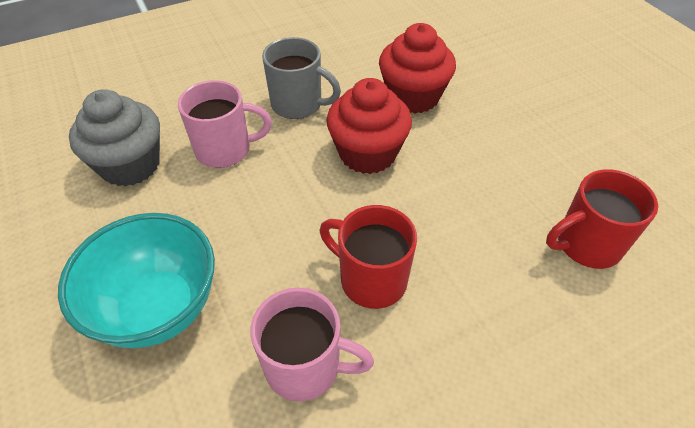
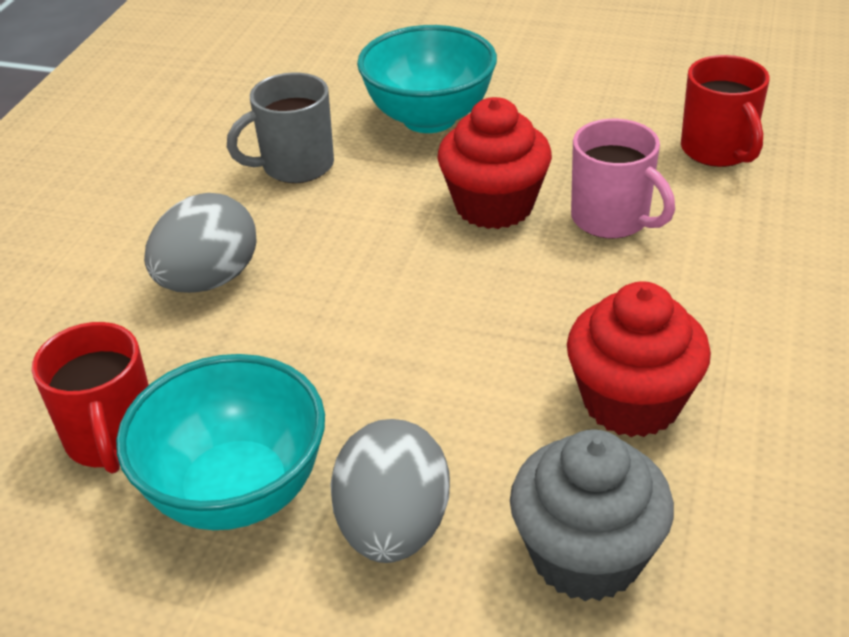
grey egg: 0 -> 2
pink mug: 2 -> 1
turquoise bowl: 1 -> 2

